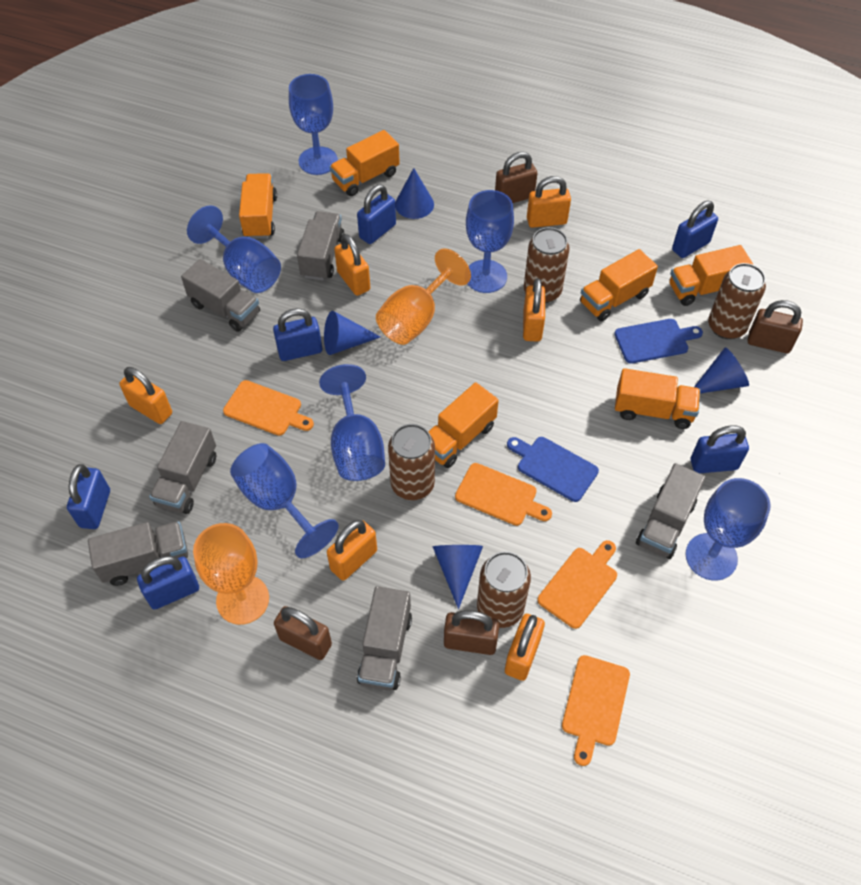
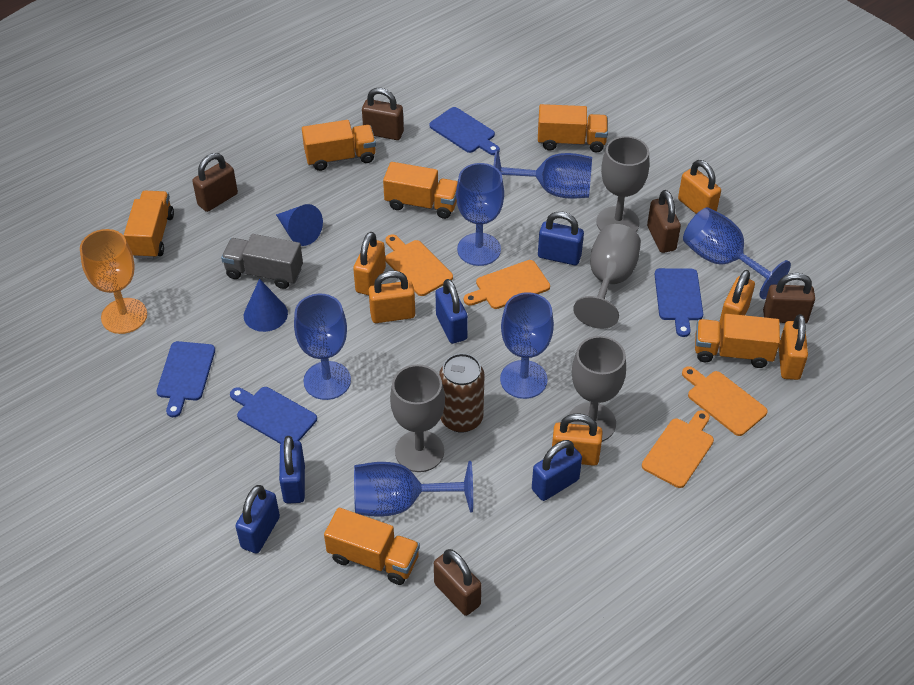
blue cone: 4 -> 2
blue cutting board: 2 -> 4
blue padlock: 6 -> 5
brown can: 4 -> 1
brown padlock: 4 -> 5
grey goblet: 0 -> 4
grey truck: 6 -> 1
orange goblet: 2 -> 1

